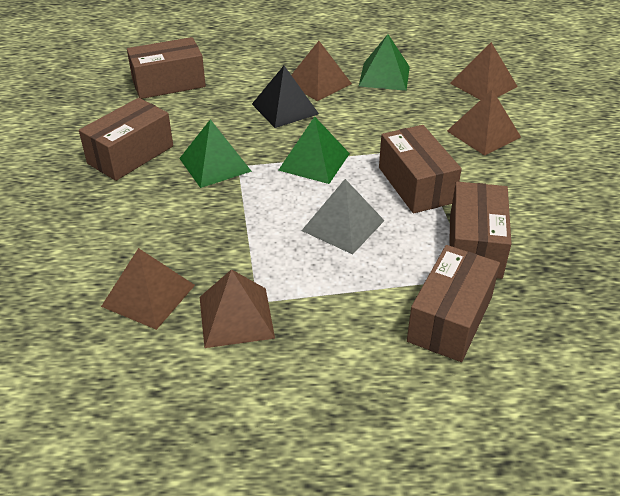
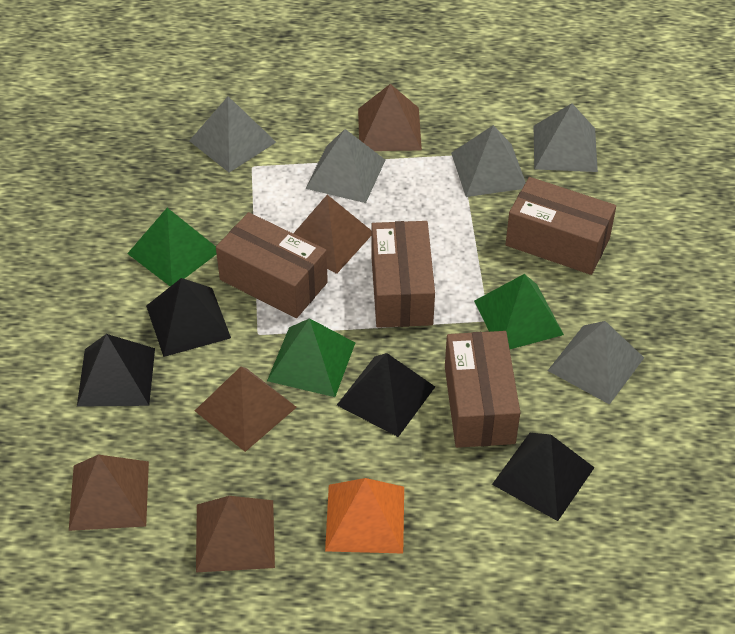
black pyramid: 1 -> 4
brown box: 5 -> 4
grey pyramid: 1 -> 5
orange pyramid: 0 -> 1

